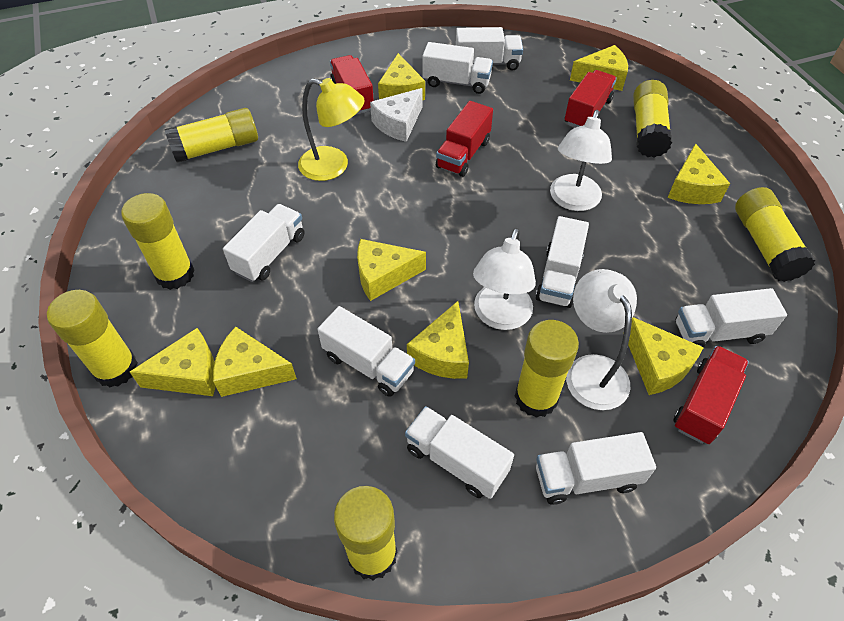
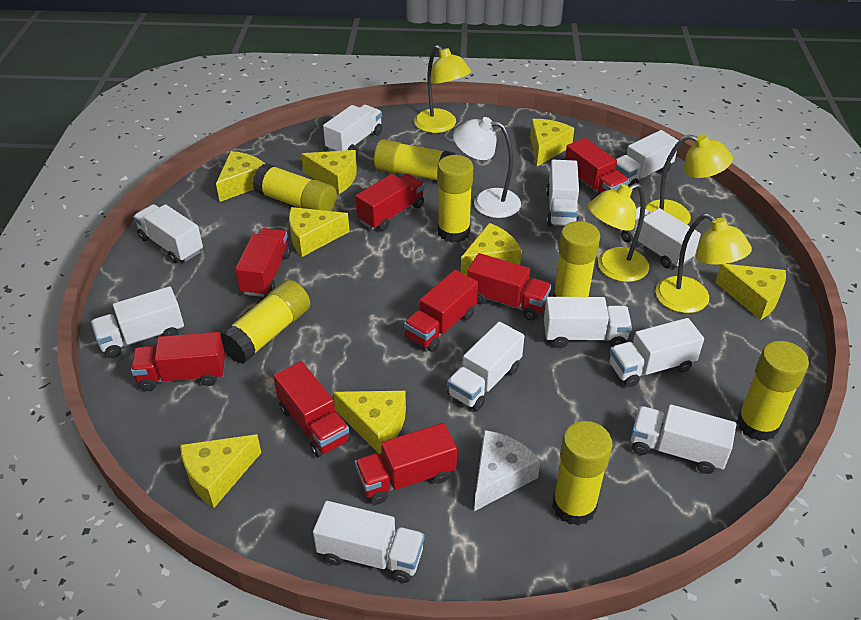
red truck: 4 -> 8
white lamp: 3 -> 1
white truck: 8 -> 11
yellow lamp: 1 -> 4

